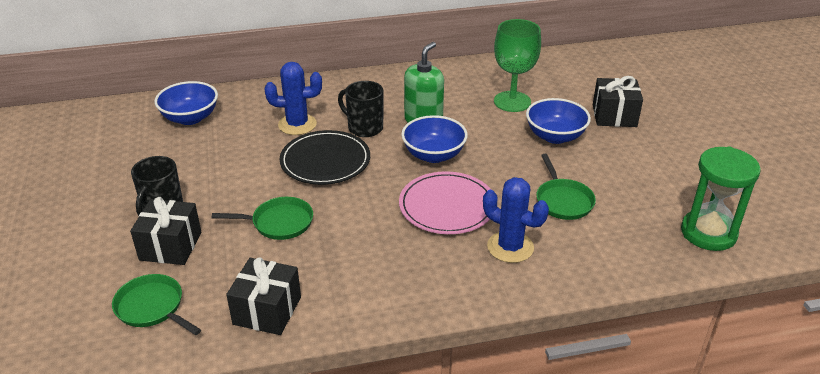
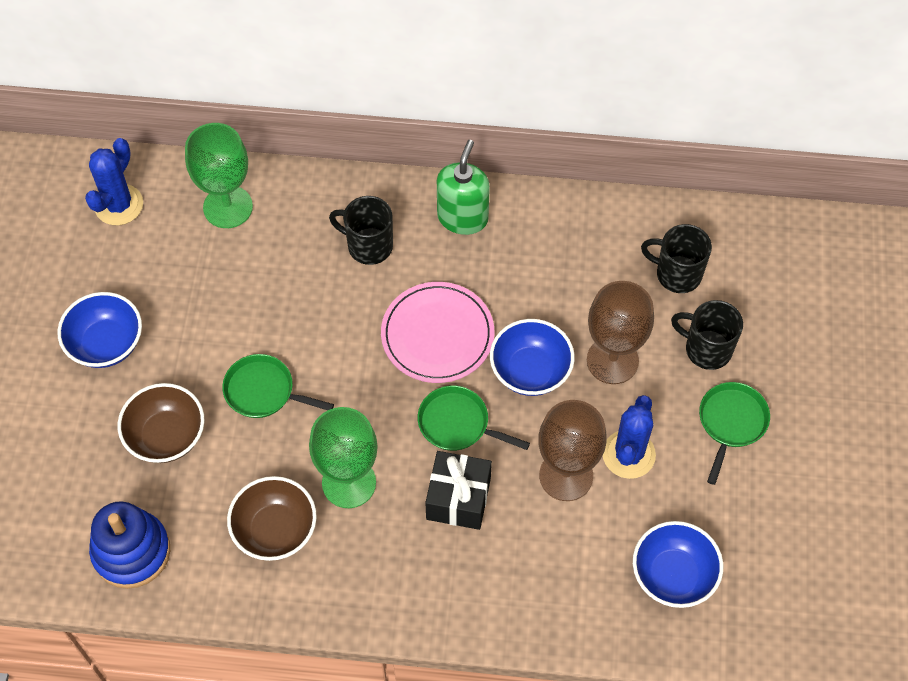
black gift: 3 -> 1
black mug: 2 -> 3
black plate: 1 -> 0
blue stacking toy: 0 -> 1
brown bowl: 0 -> 2
brown goblet: 0 -> 2
green goblet: 1 -> 2
green hourglass: 1 -> 0

